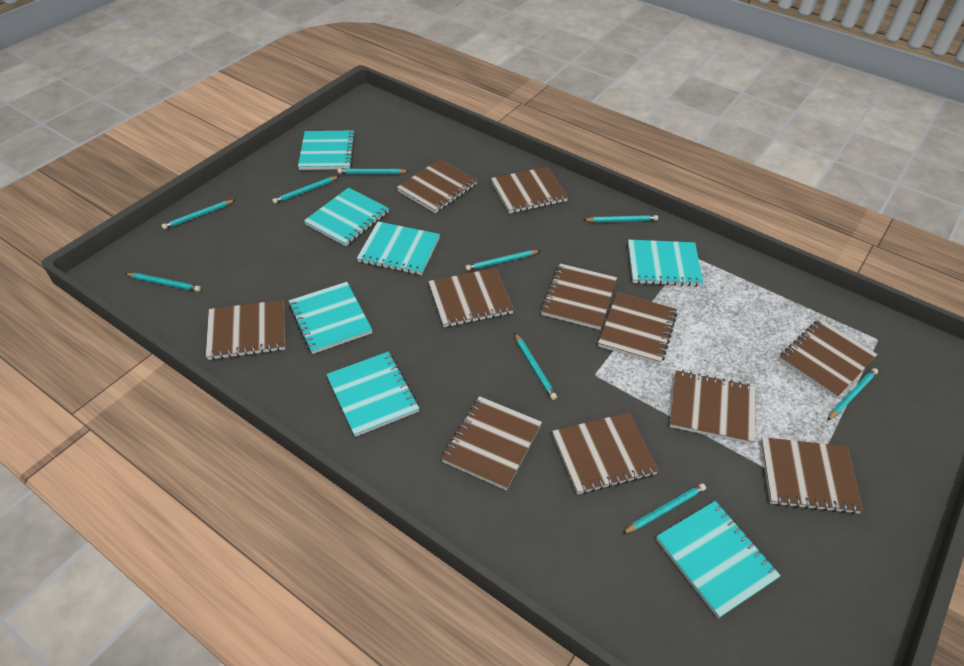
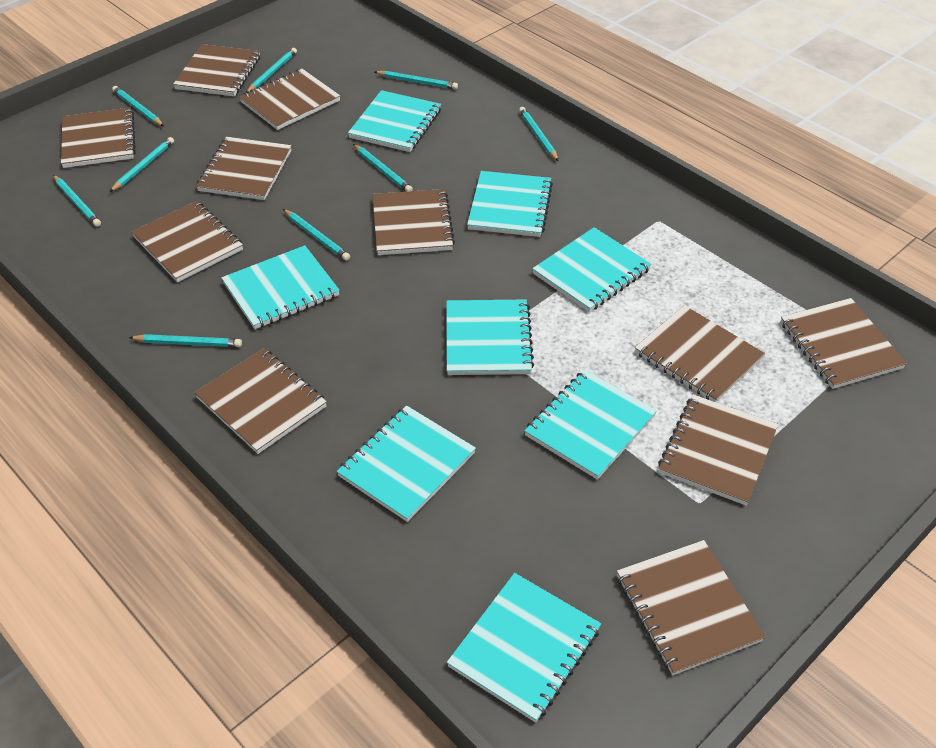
turquoise notebook: 7 -> 8

